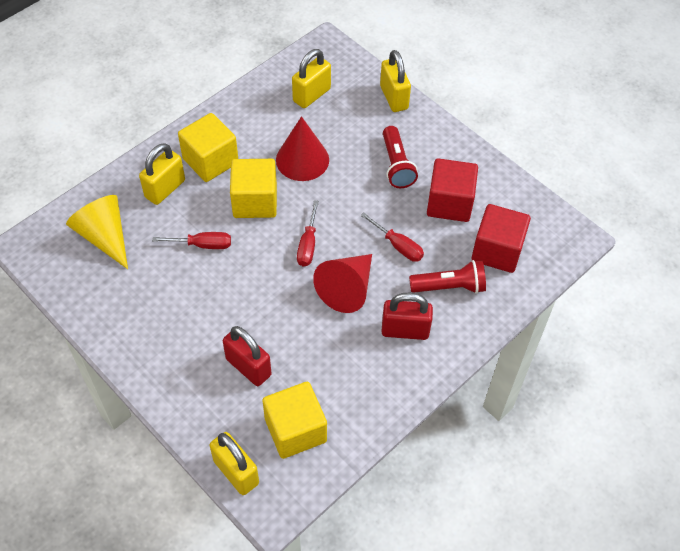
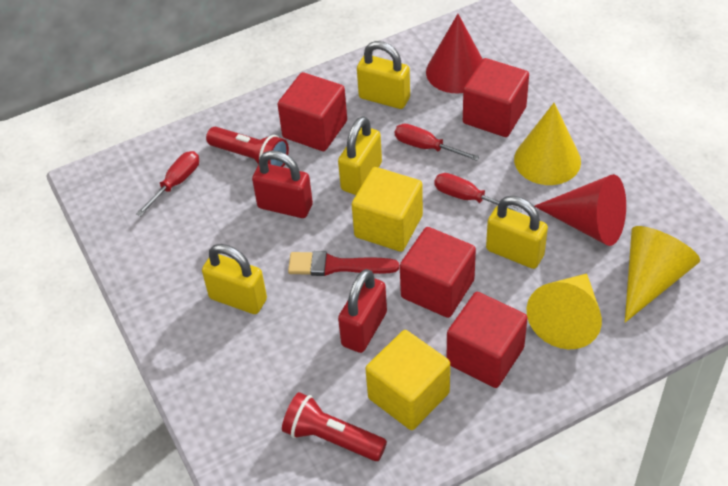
red brush: 0 -> 1
red cube: 2 -> 4
yellow cone: 1 -> 3
yellow cube: 3 -> 2

